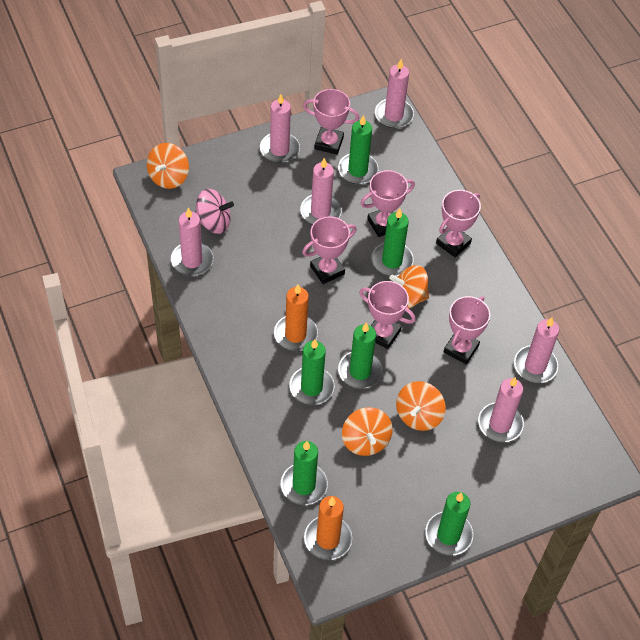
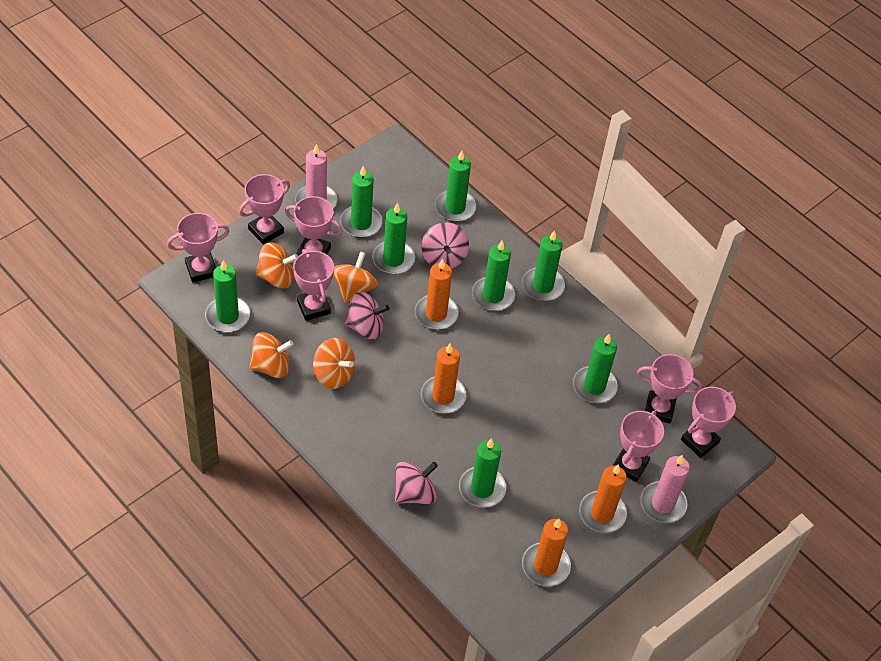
green candle: 6 -> 8
orange candle: 2 -> 4
pink candle: 6 -> 2
pink spinning top: 1 -> 3
pink trophy: 6 -> 7

